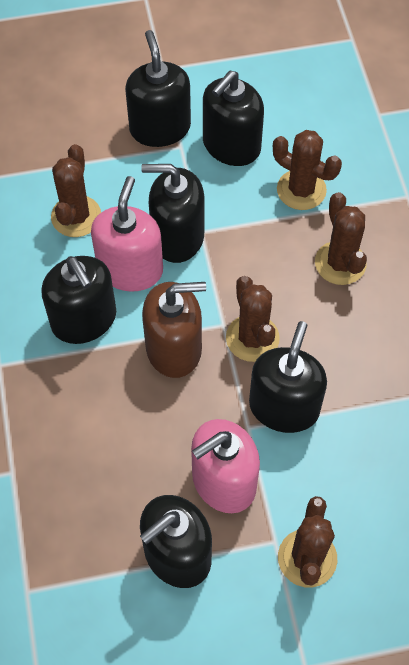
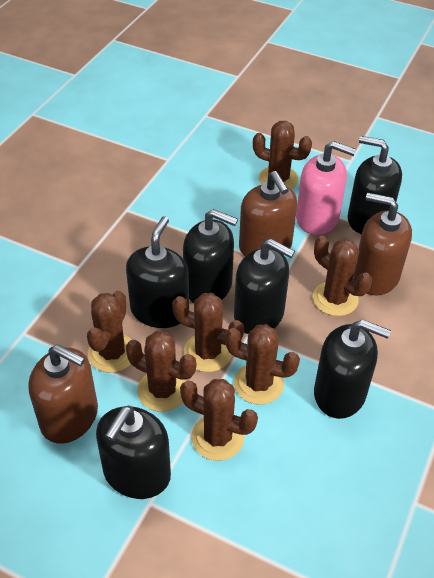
brown cactus: 5 -> 7
brown soap dispenser: 1 -> 3
pink soap dispenser: 2 -> 1

